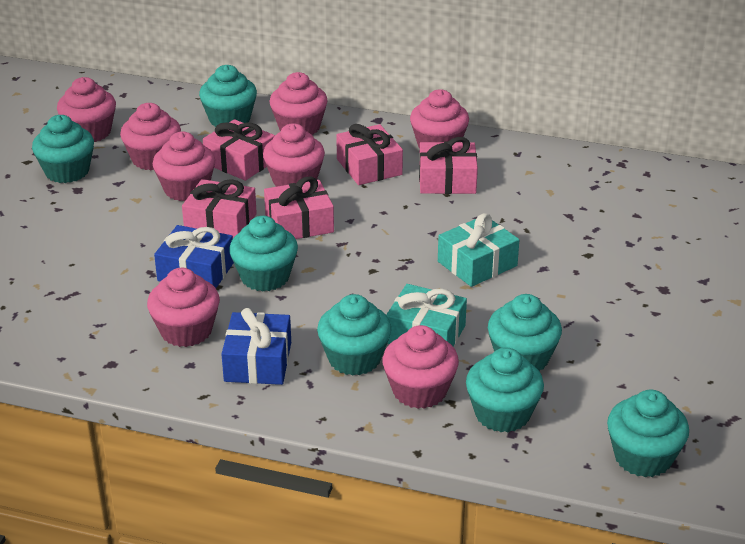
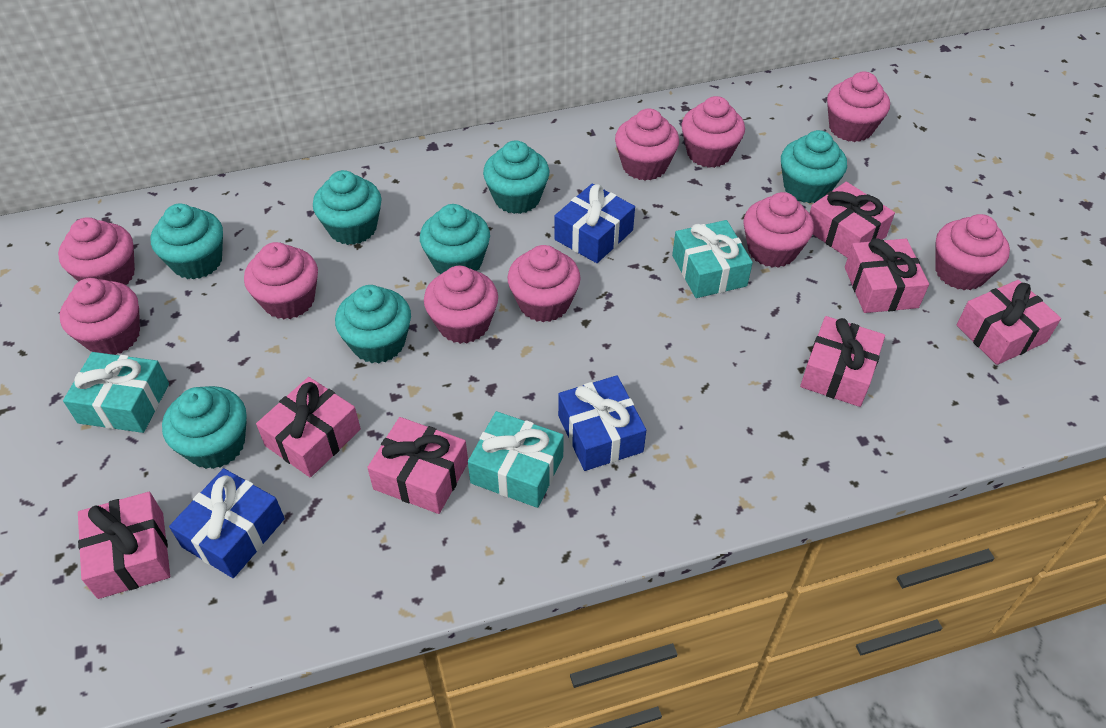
blue gift: 2 -> 3
pink cupcake: 8 -> 10
pink gift: 5 -> 7
turquoise gift: 2 -> 3

